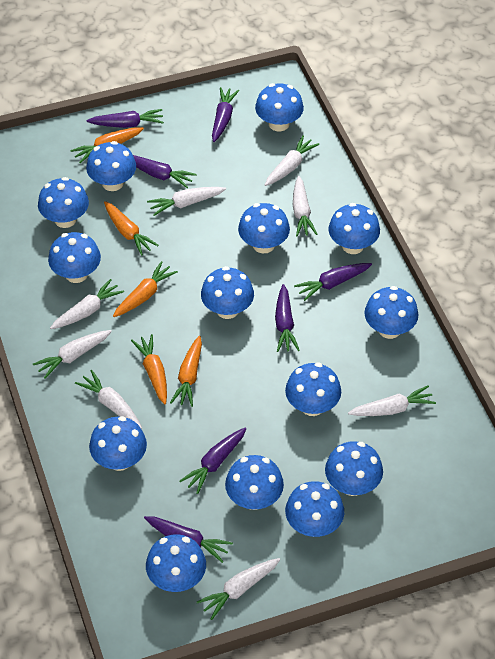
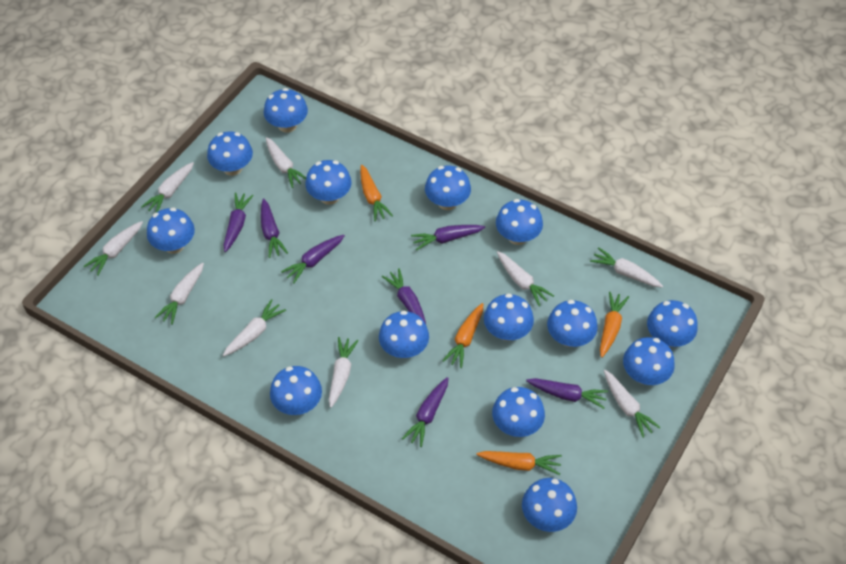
orange carrot: 5 -> 4
white carrot: 8 -> 9

